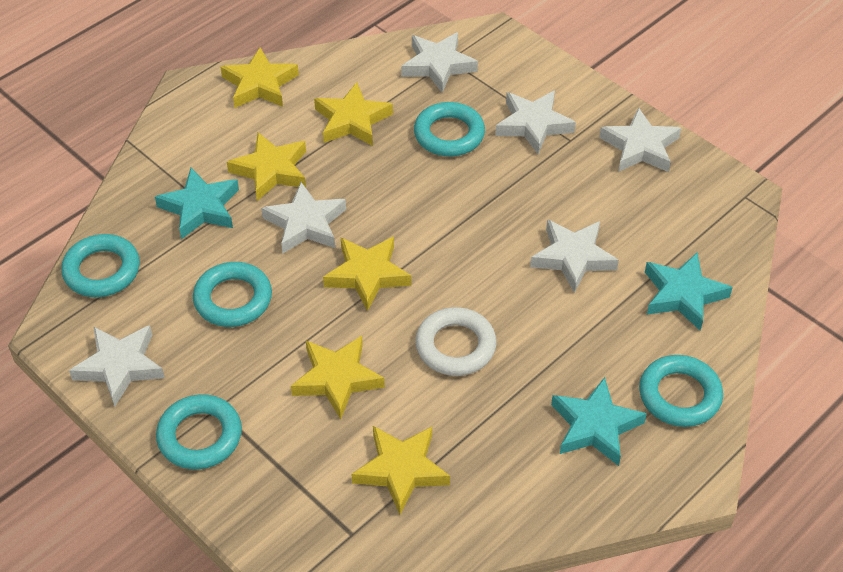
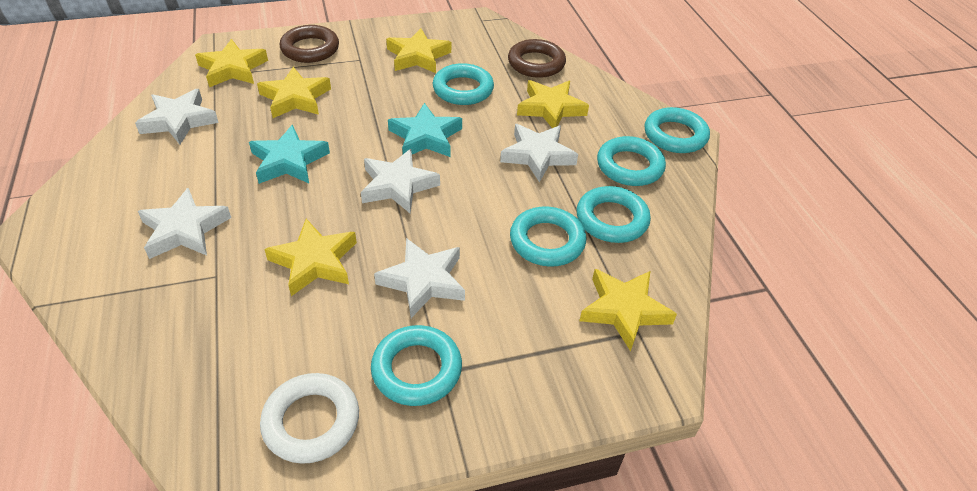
brown ring: 0 -> 2
turquoise ring: 5 -> 6
turquoise star: 3 -> 2
white star: 6 -> 5

